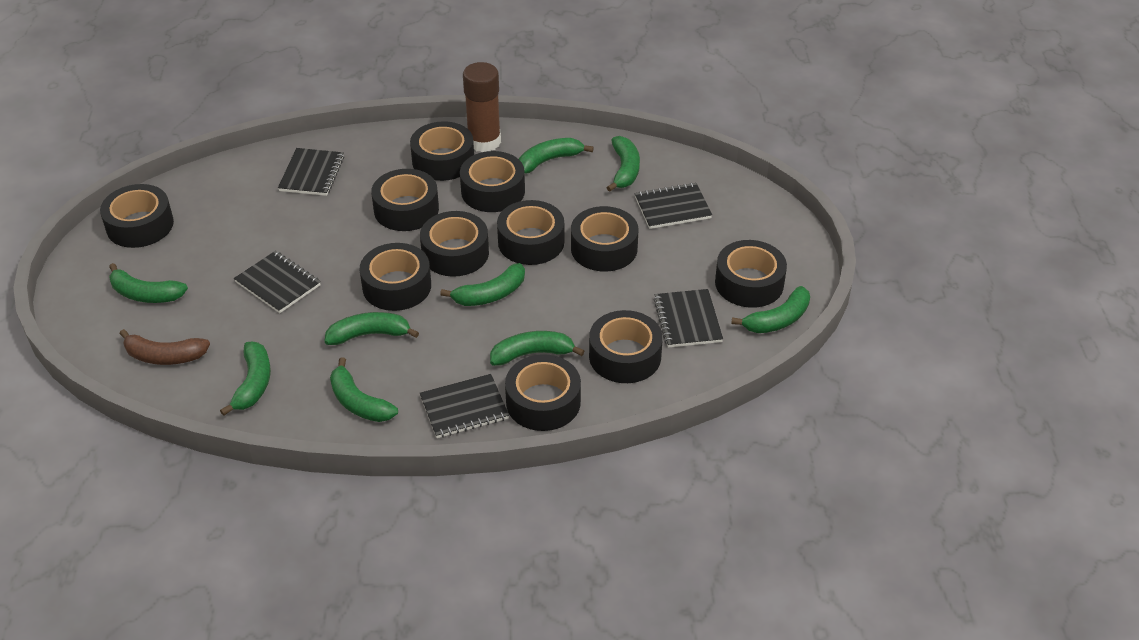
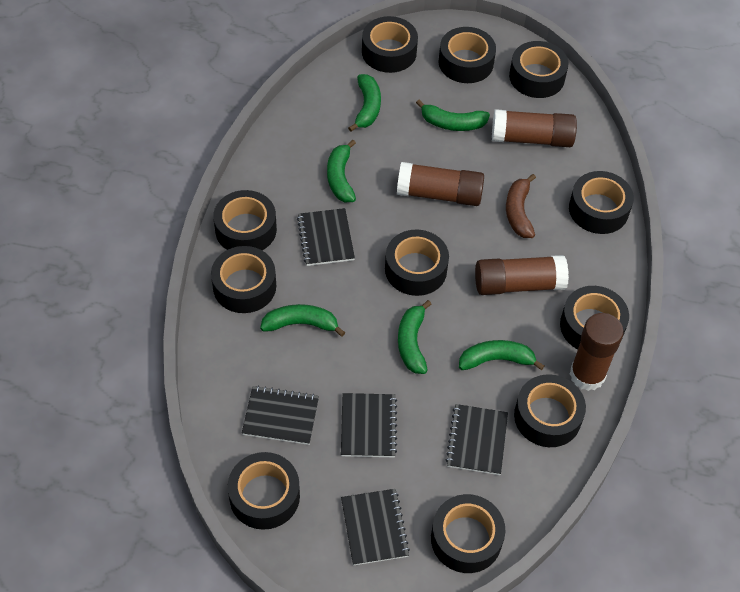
brown glue stick: 1 -> 4
green banana: 9 -> 6

